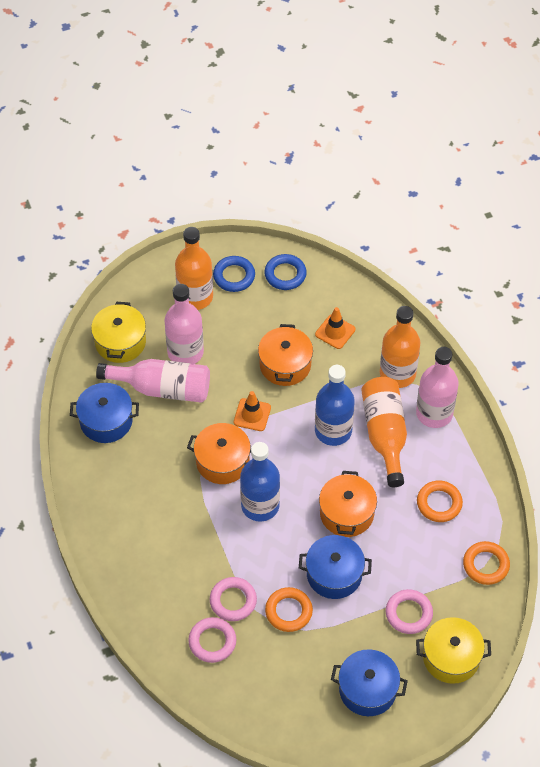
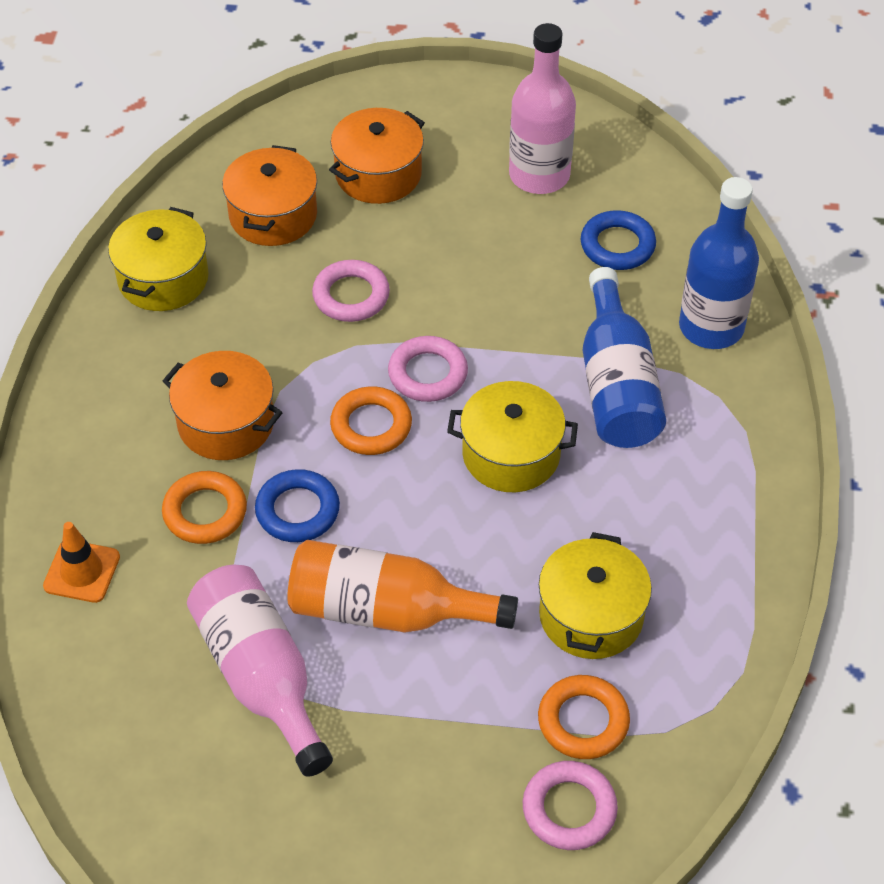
blue pot: 3 -> 0
orange bottle: 3 -> 1
orange traffic cone: 2 -> 1
pink bottle: 3 -> 2
yellow pot: 2 -> 3

